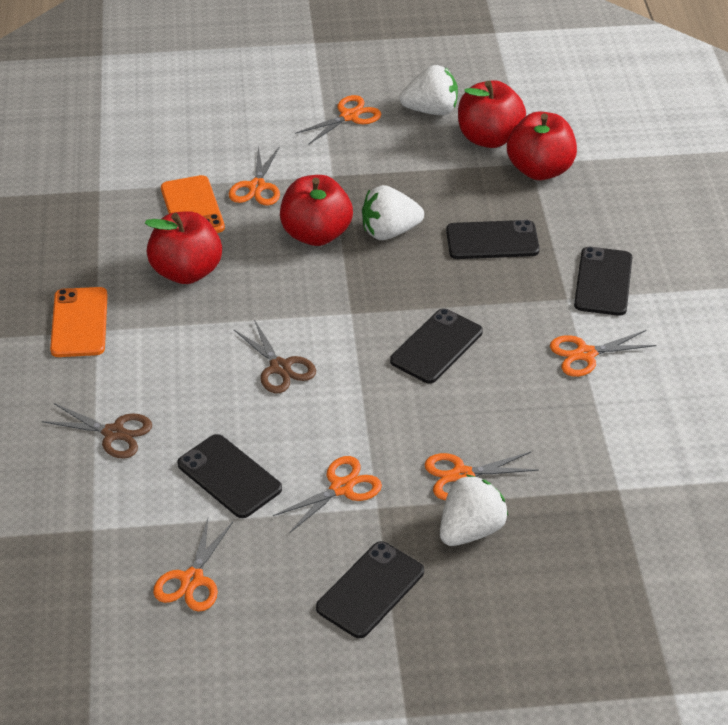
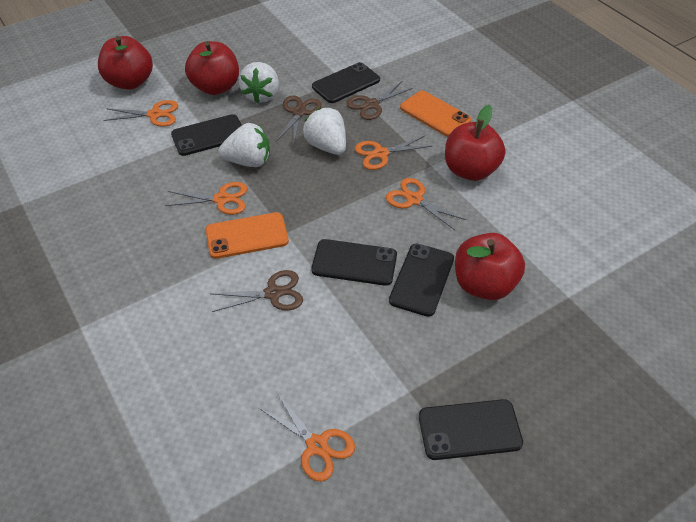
brown scissors: 2 -> 3
orange scissors: 6 -> 5

